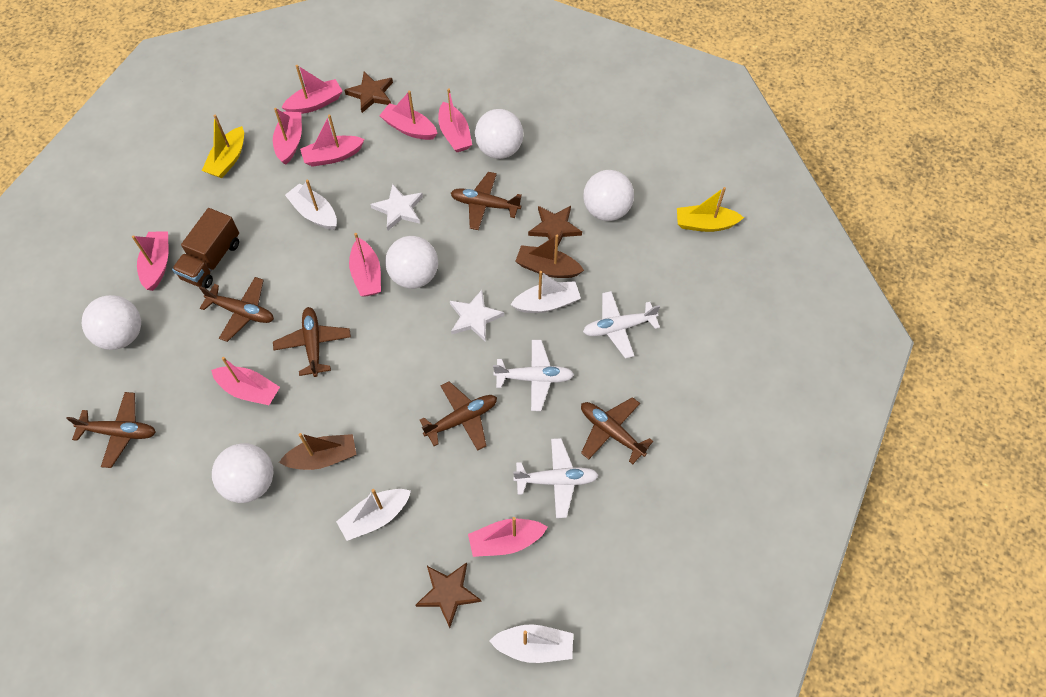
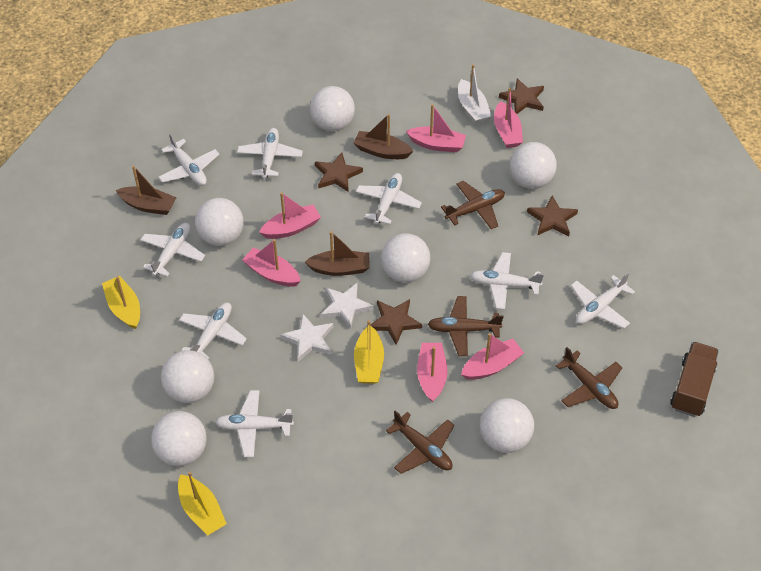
brown boat: 2 -> 3
brown plane: 6 -> 4
brown star: 3 -> 4
pink boat: 9 -> 6
white ball: 5 -> 7
white boat: 4 -> 1
white plane: 3 -> 8
yellow boat: 2 -> 3

